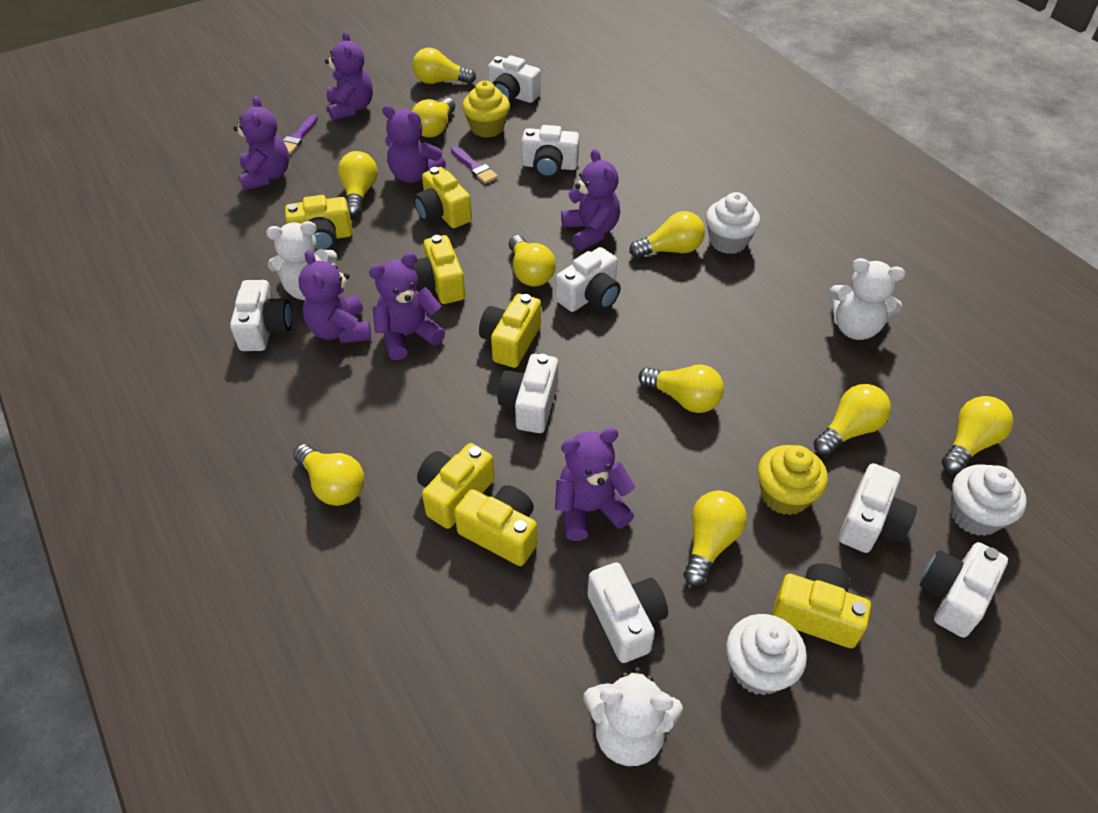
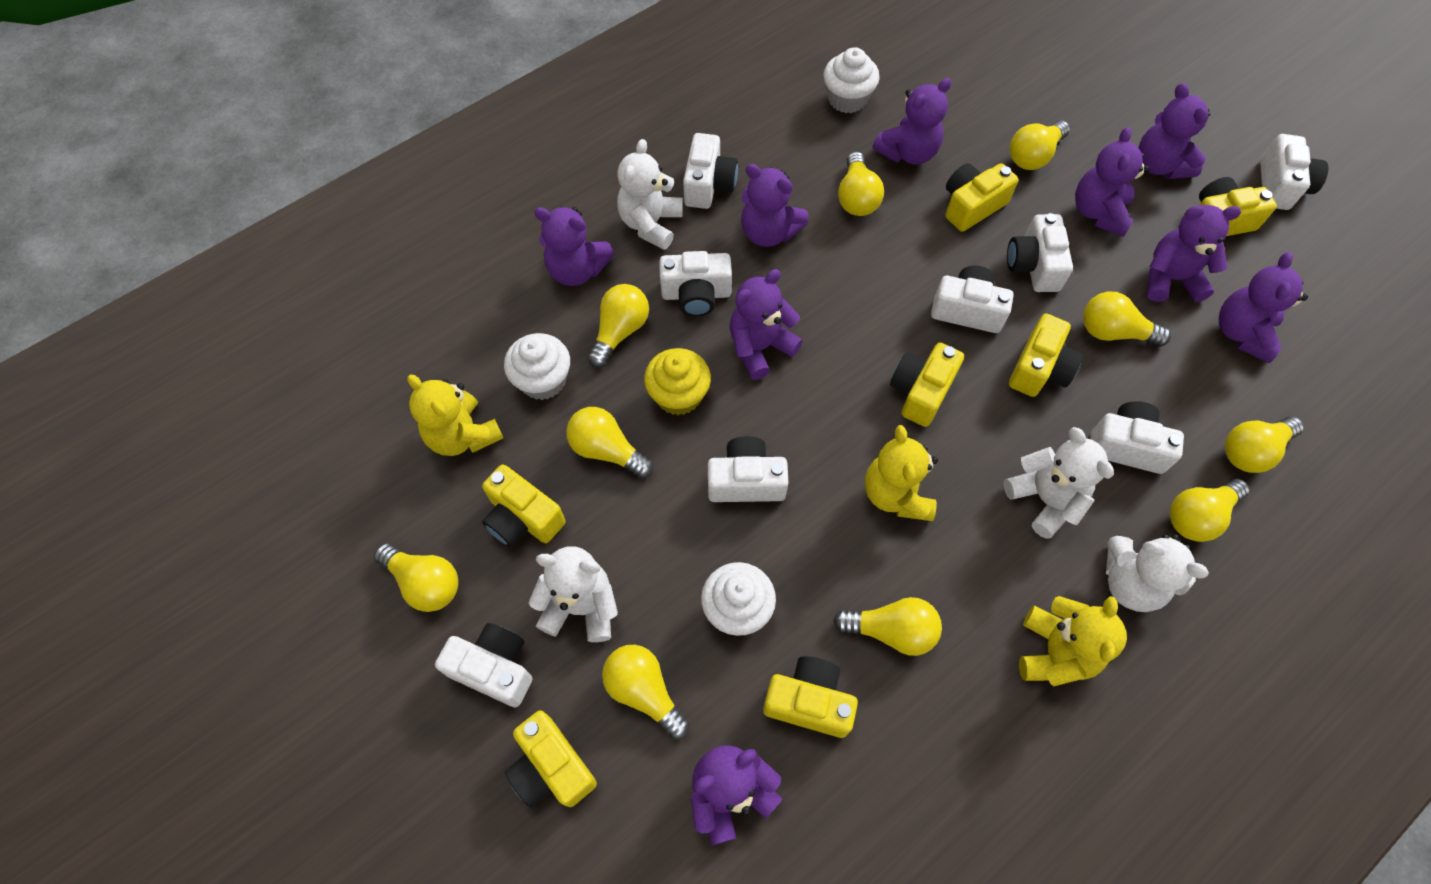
purple brush: 2 -> 0
purple teddy bear: 7 -> 9
white teddy bear: 3 -> 4
yellow cupcake: 2 -> 1
yellow teddy bear: 0 -> 3

